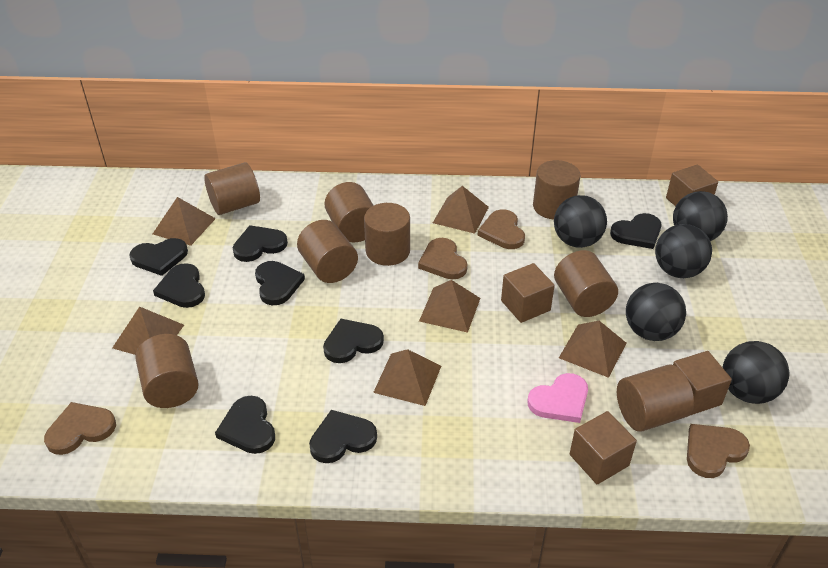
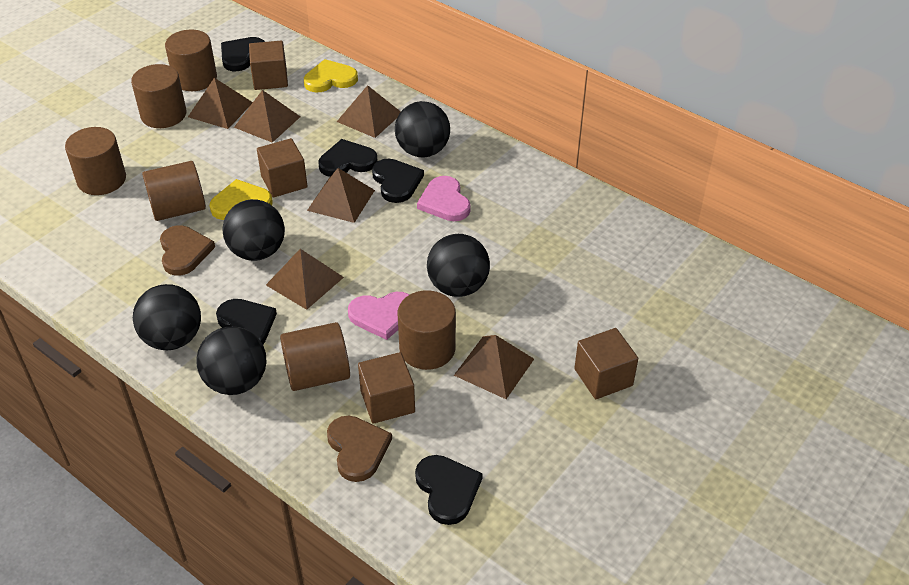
black heart: 8 -> 5
brown cylinder: 8 -> 6
brown heart: 4 -> 2
pink heart: 1 -> 2
yellow heart: 0 -> 2

